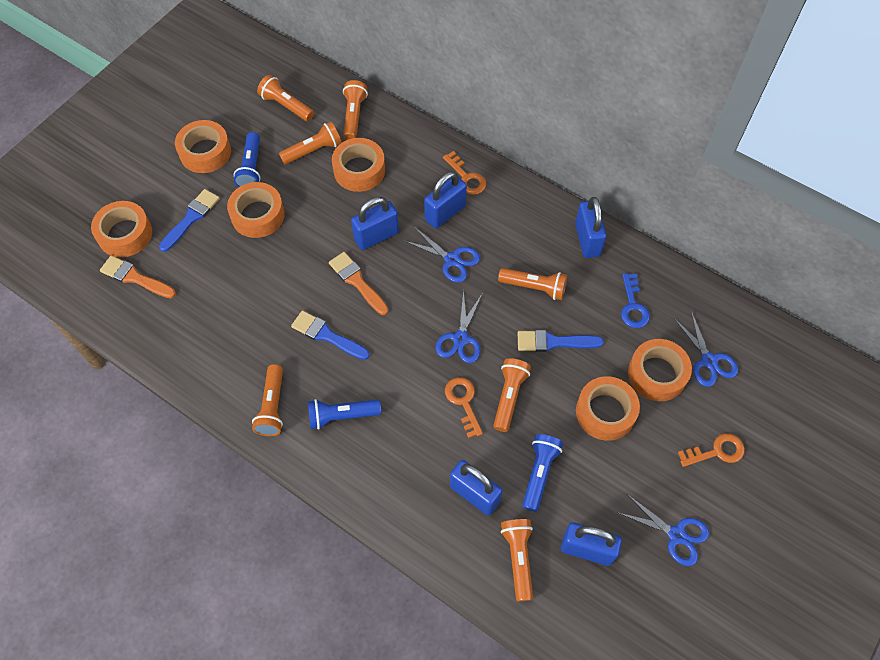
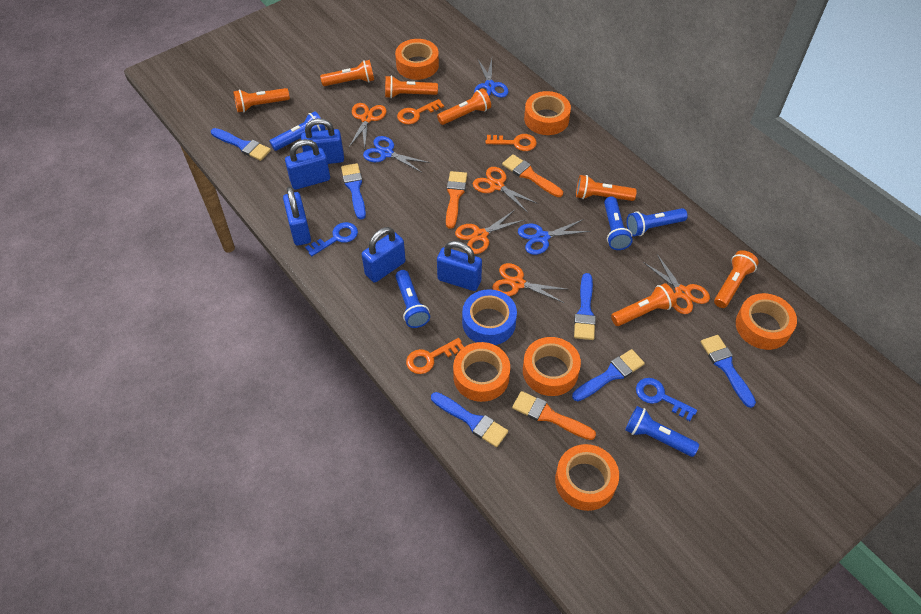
blue brush: 3 -> 6
blue flashlight: 3 -> 5
blue key: 1 -> 2
blue scissors: 4 -> 3
blue tape: 0 -> 1
orange brush: 2 -> 3
orange scissors: 0 -> 5

